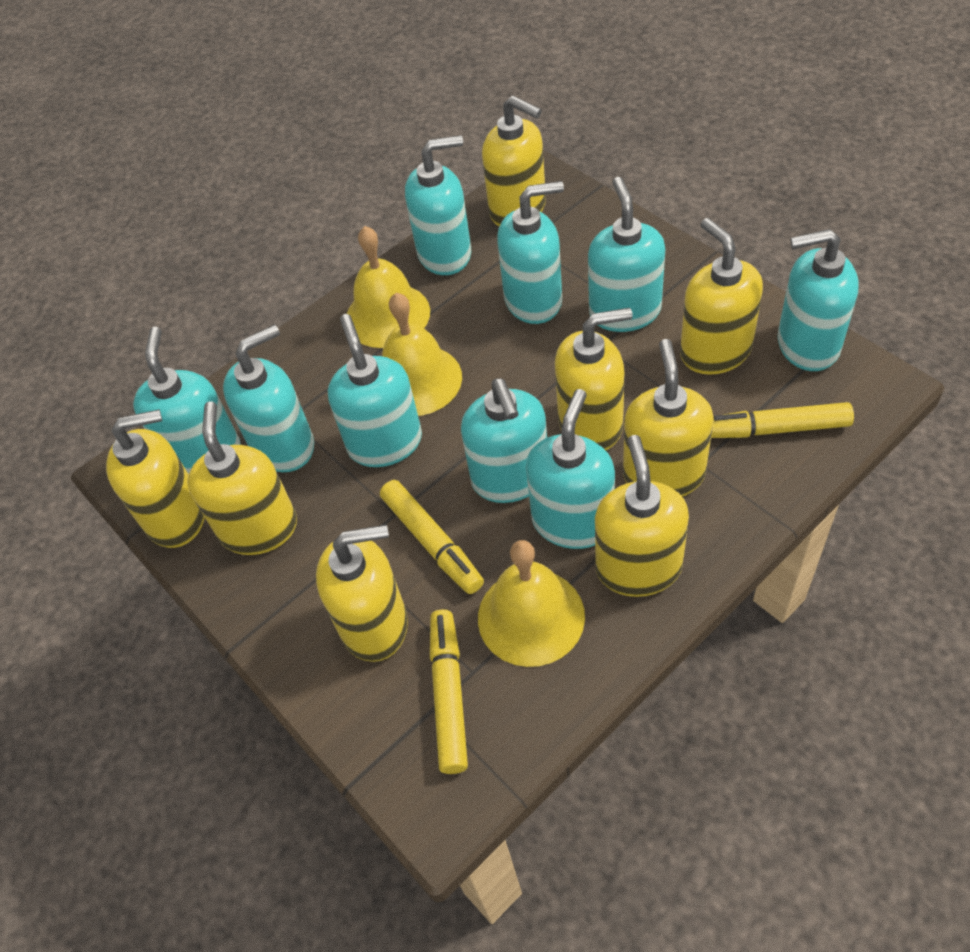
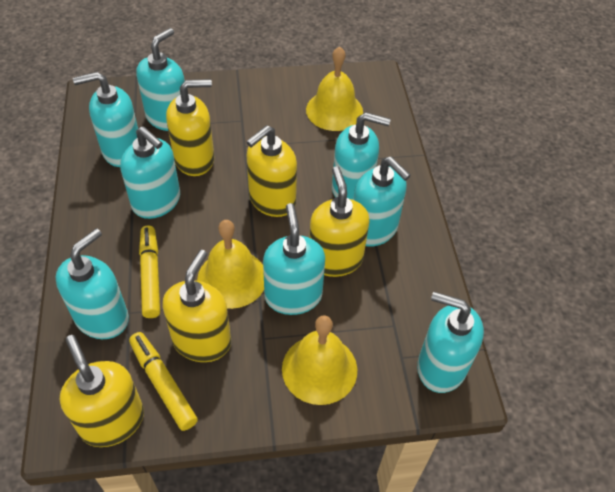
turquoise soap dispenser: 9 -> 8
yellow marker: 3 -> 2
yellow soap dispenser: 8 -> 5

